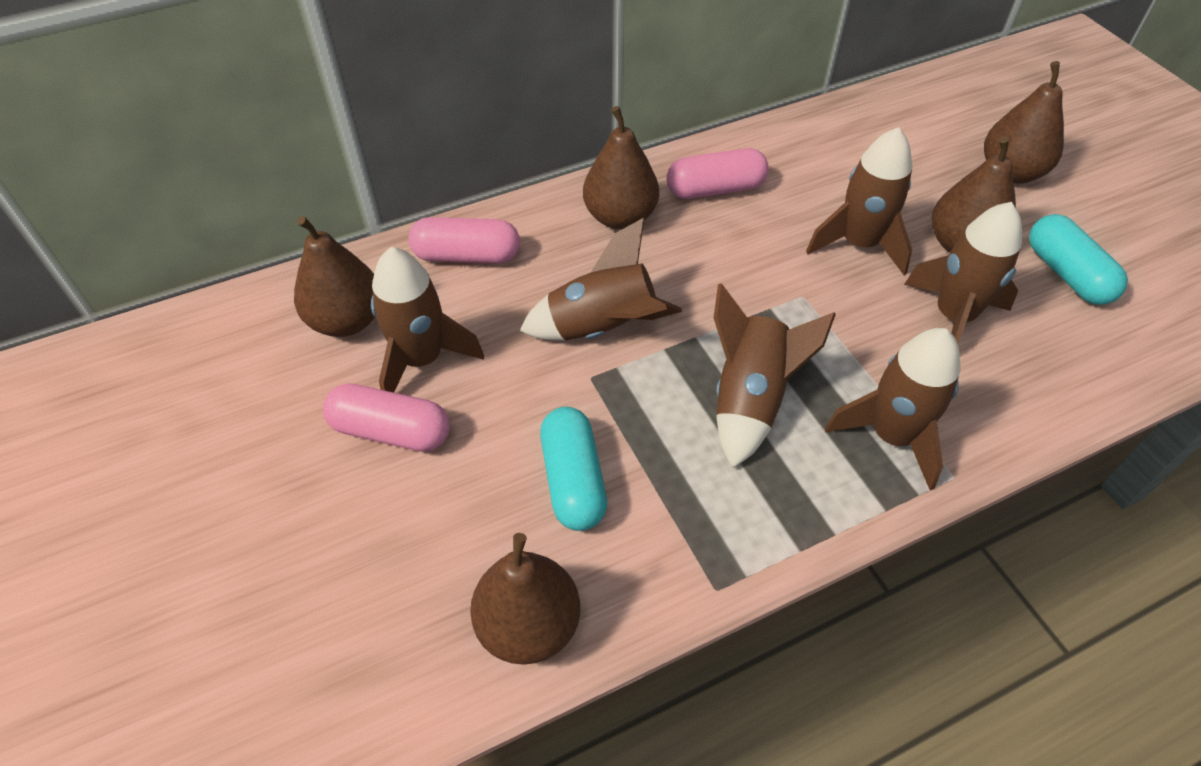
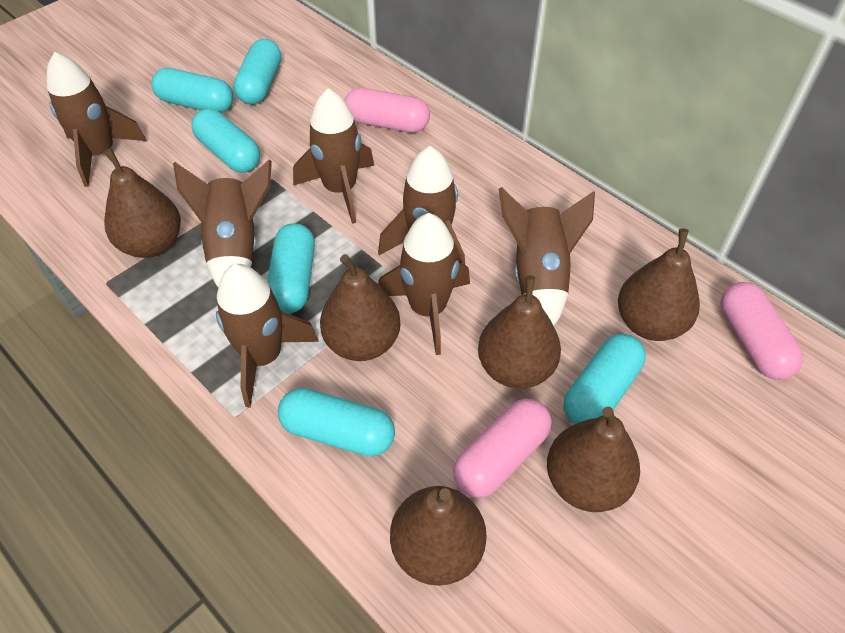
brown pear: 5 -> 6
brown rocket: 6 -> 7
turquoise capsule: 2 -> 6

